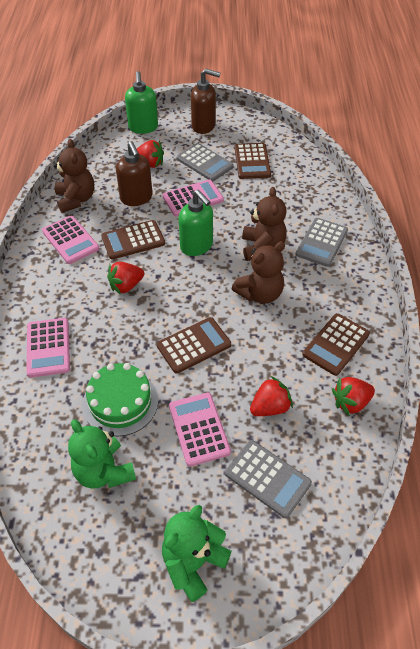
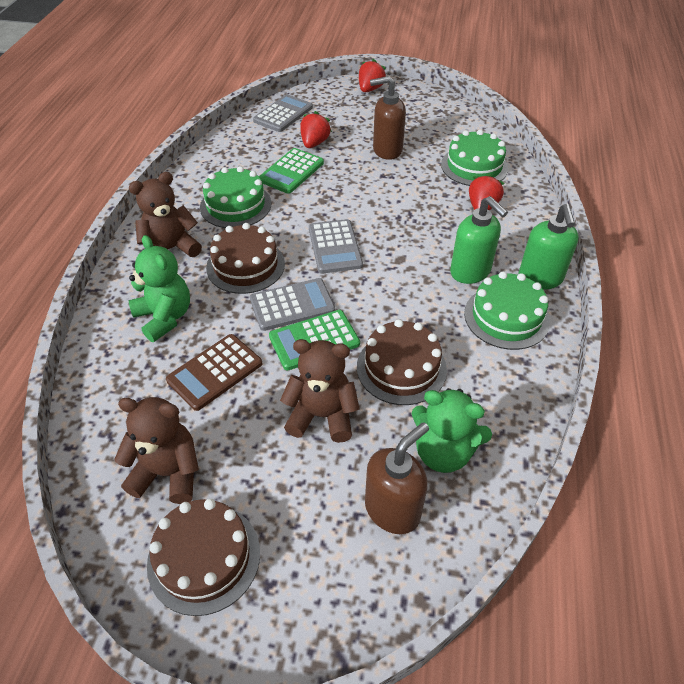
brown cake: 0 -> 3
brown calculator: 4 -> 1
green cake: 1 -> 3
green calculator: 0 -> 2
pink calculator: 4 -> 0
red strawberry: 4 -> 3

